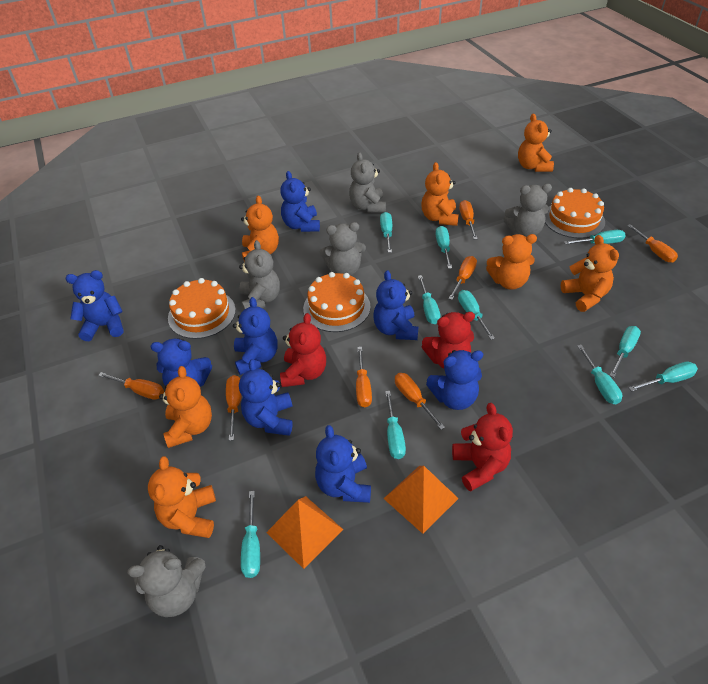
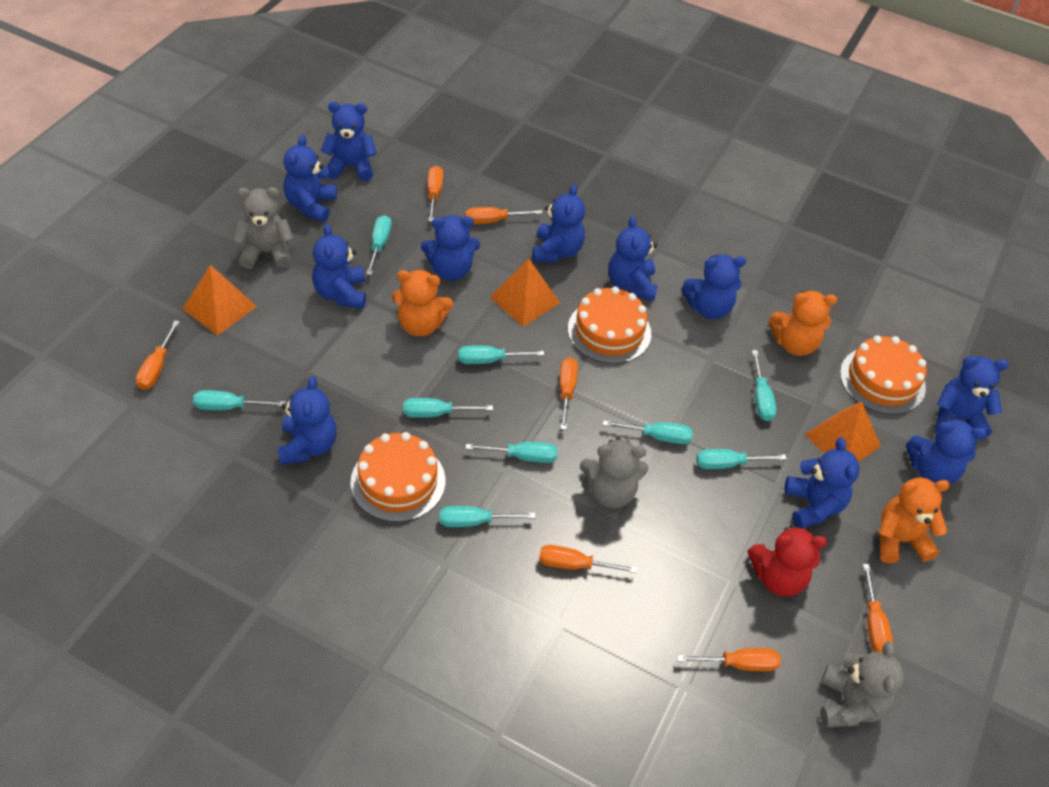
blue teddy bear: 8 -> 11
grey teddy bear: 5 -> 3
orange pyramid: 2 -> 3
orange teddy bear: 7 -> 3
red teddy bear: 3 -> 1
turquoise screwdriver: 10 -> 9

